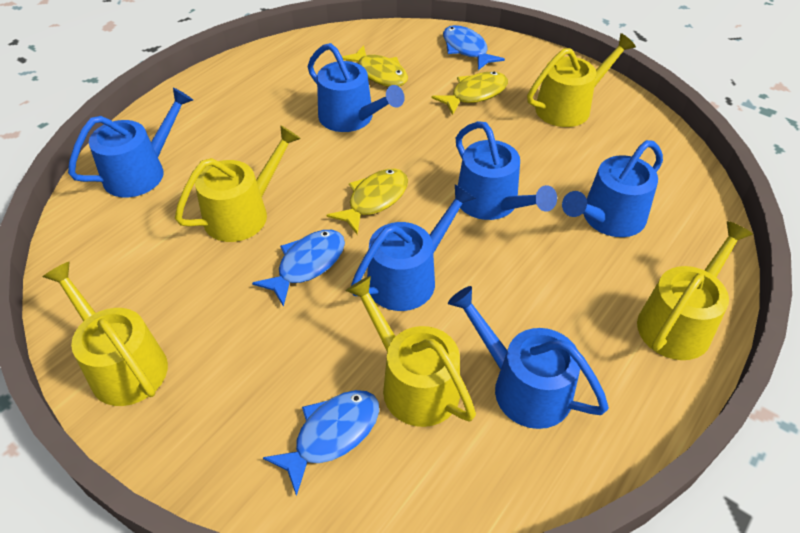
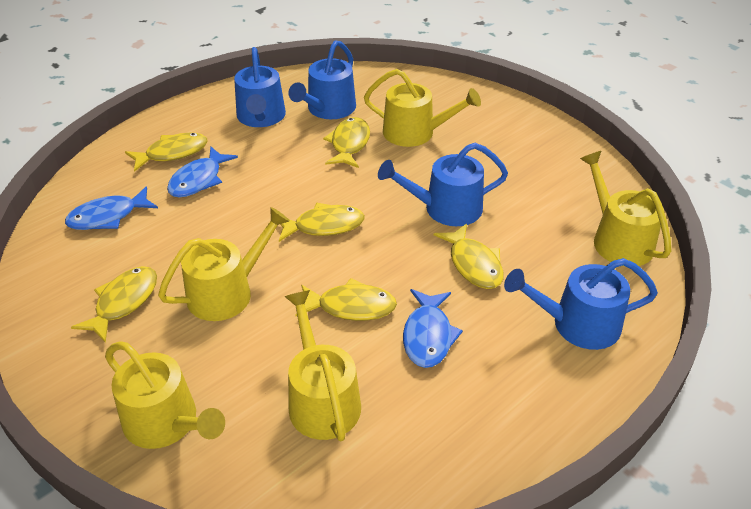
blue watering can: 6 -> 4
yellow fish: 3 -> 6

